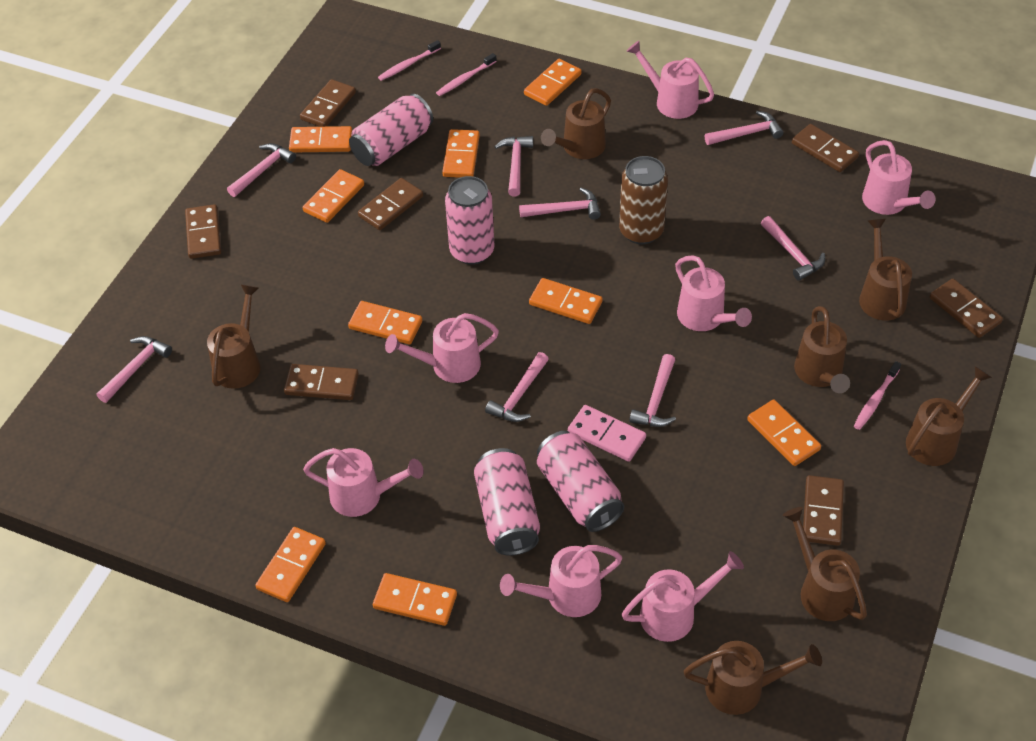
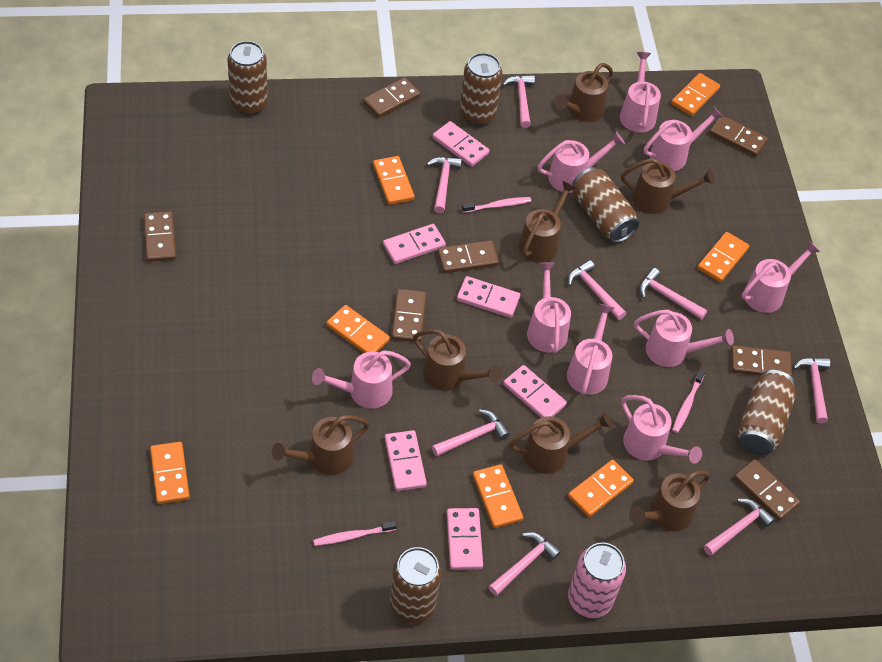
brown can: 1 -> 5
orange domino: 9 -> 7
pink can: 4 -> 1
pink domino: 1 -> 6
pink watering can: 7 -> 9

